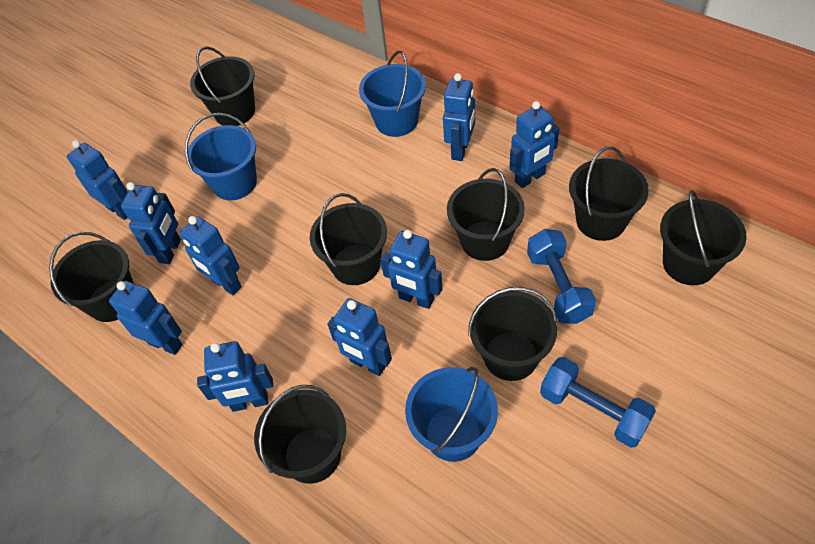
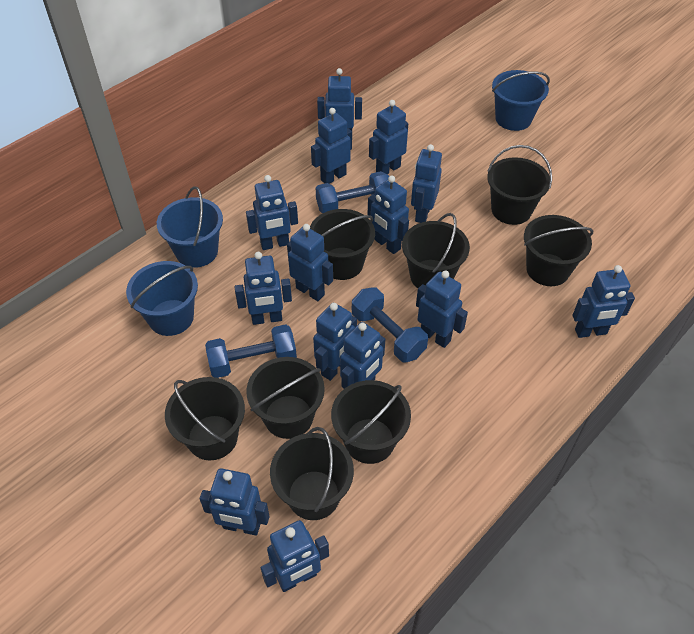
blue dumbbell: 2 -> 3
blue robot: 9 -> 14

